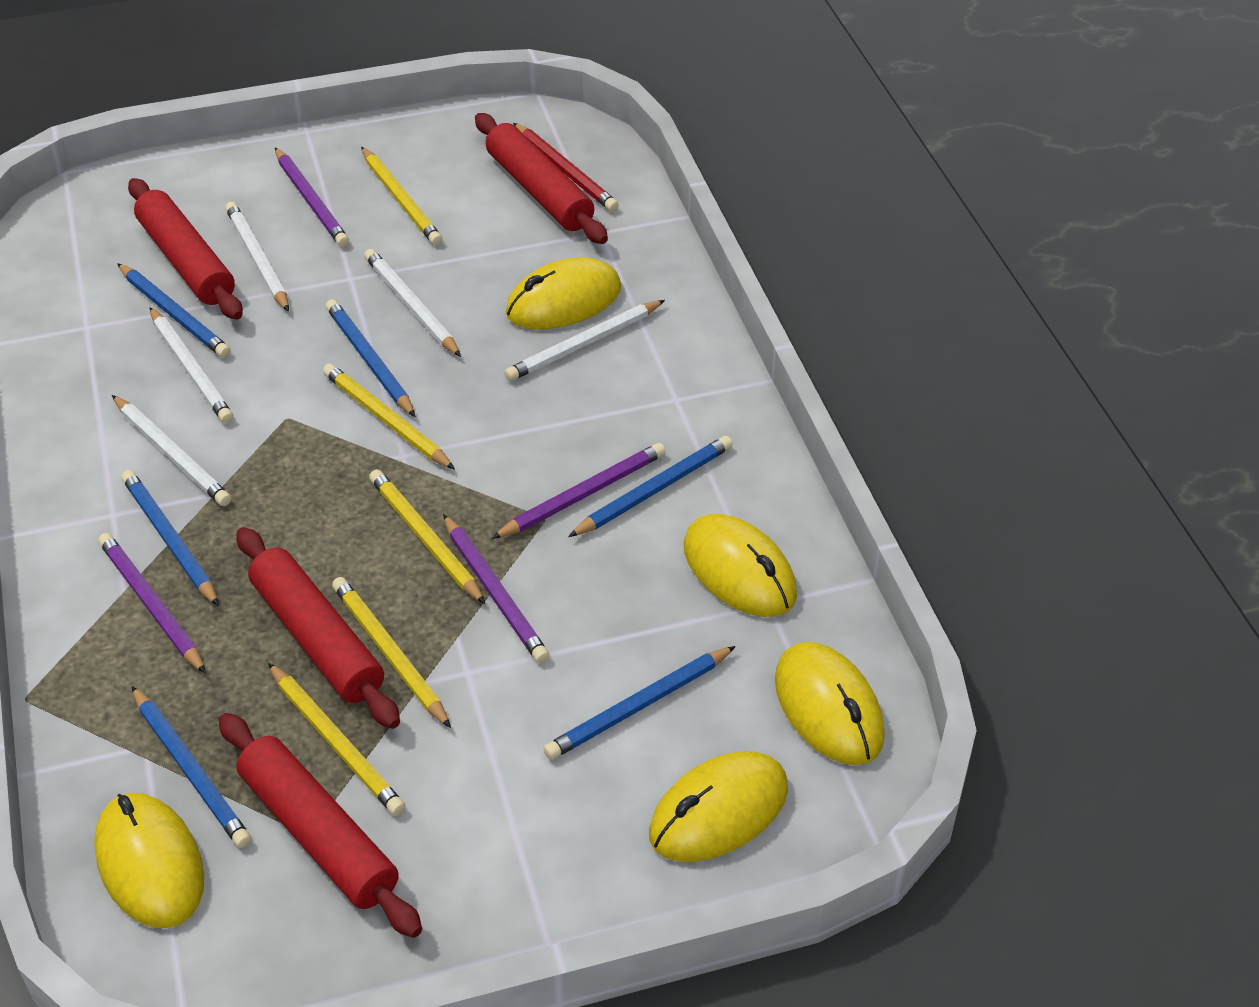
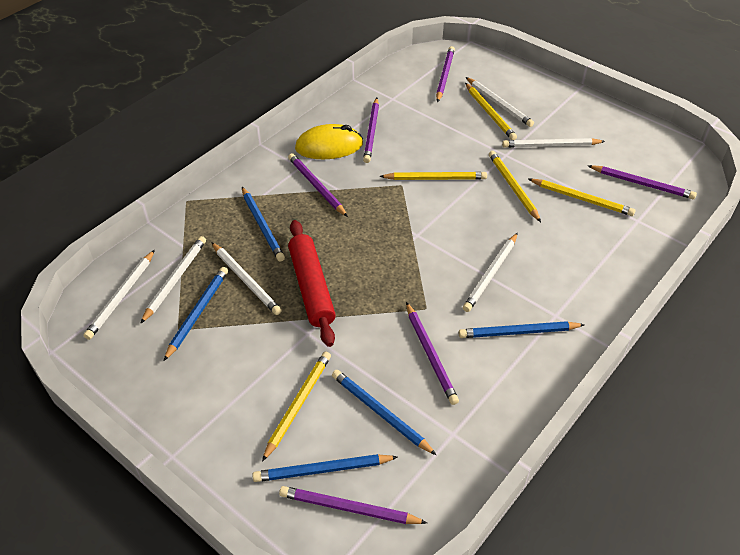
blue pencil: 6 -> 5
purple pencil: 4 -> 6
red pencil: 1 -> 0
red rolling pin: 4 -> 1
white pencil: 5 -> 6
yellow mouse: 5 -> 1

